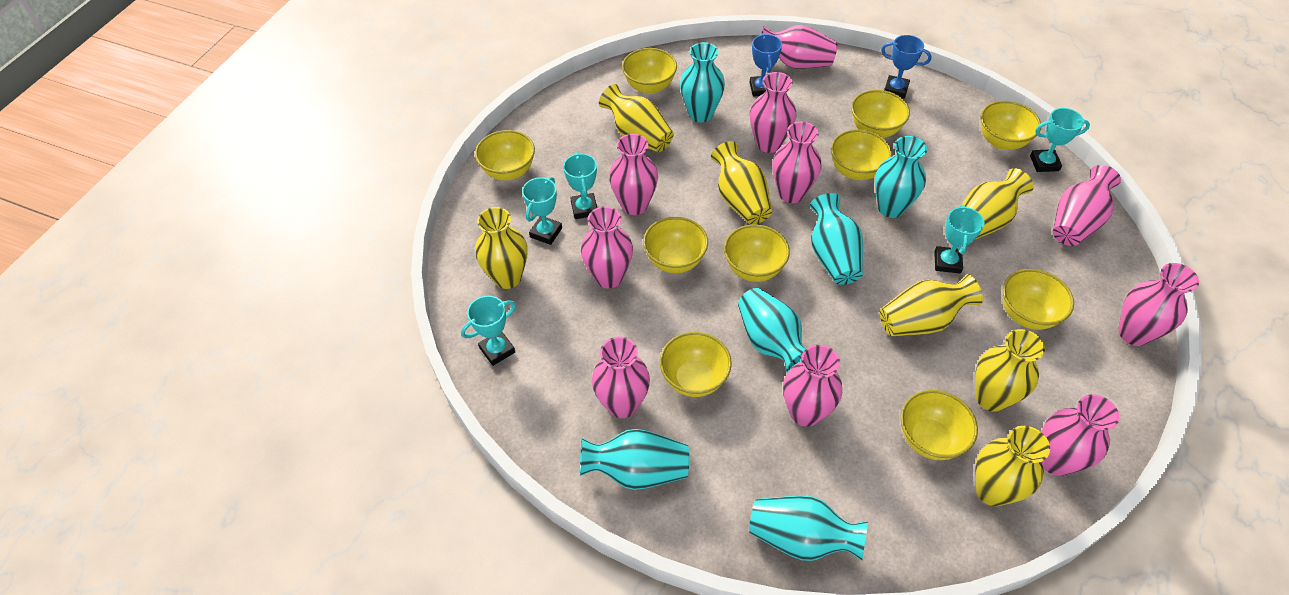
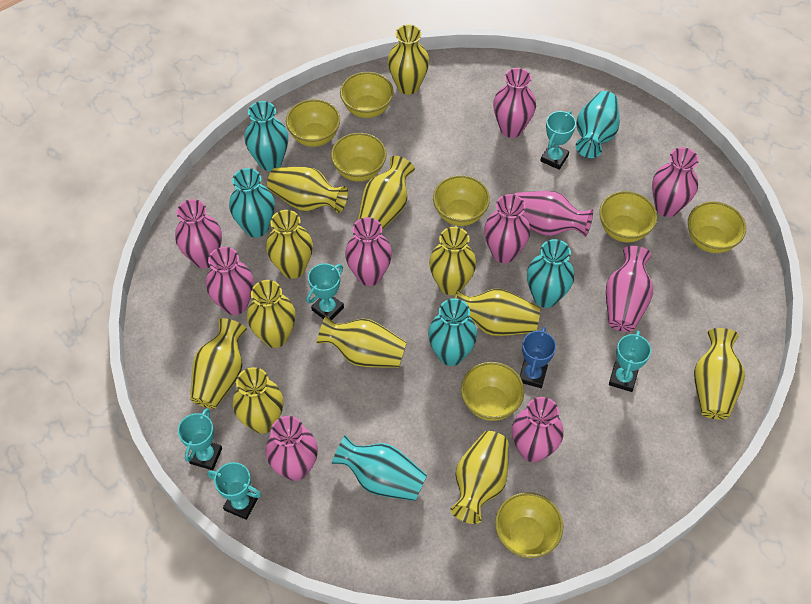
blue trophy: 2 -> 1
yellow bowl: 10 -> 8
yellow vase: 7 -> 12

